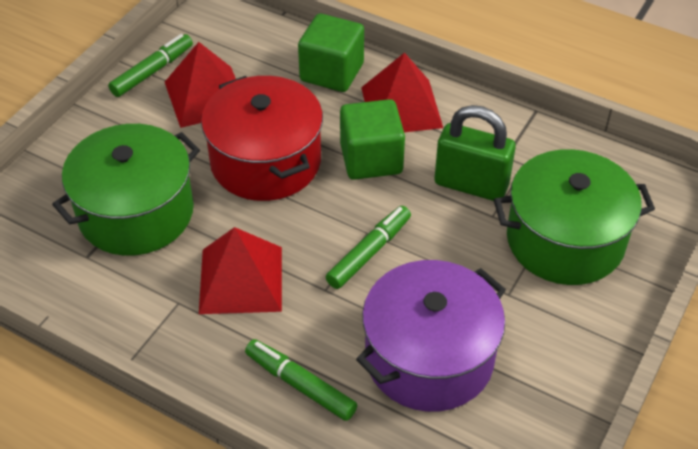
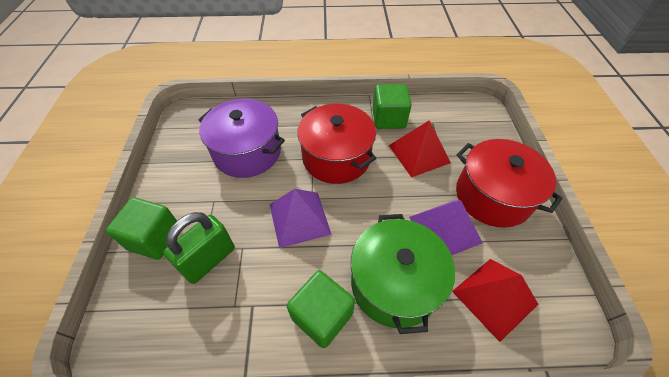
green cube: 2 -> 3
green marker: 3 -> 0
green pot: 2 -> 1
purple pyramid: 0 -> 2
red pot: 1 -> 2
red pyramid: 3 -> 2

